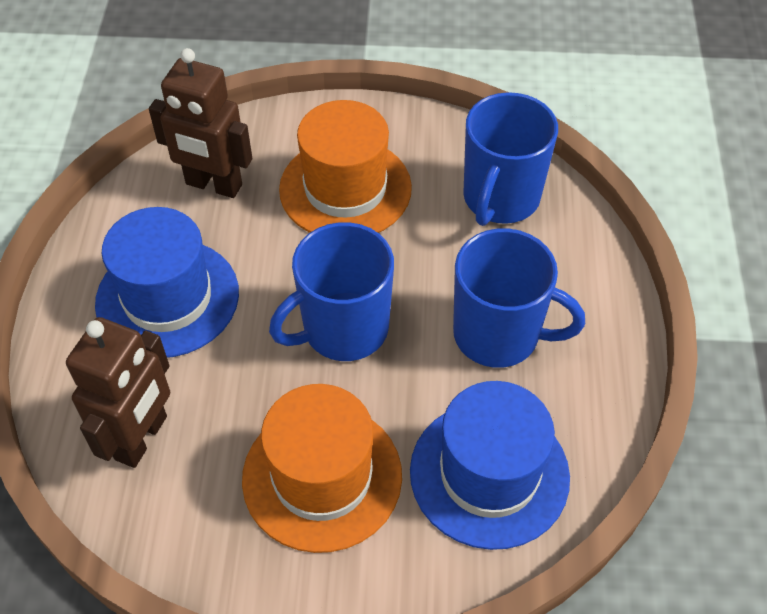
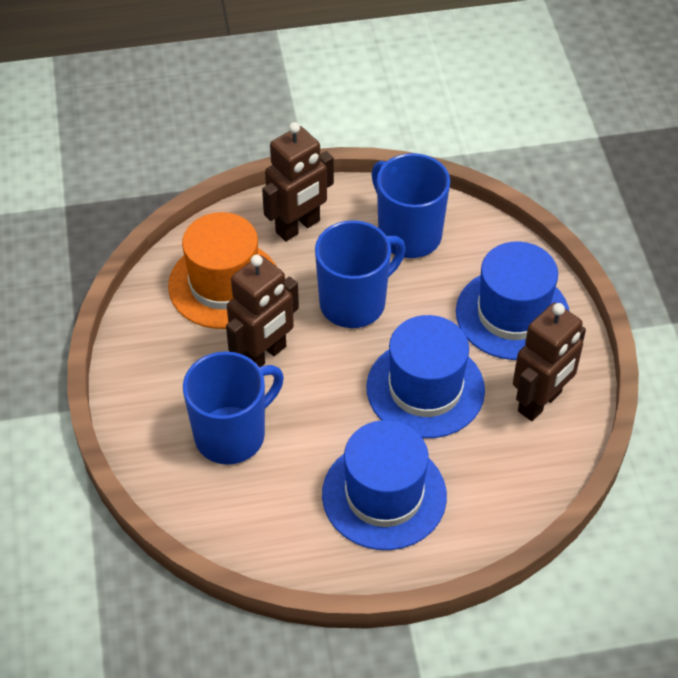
blue hat: 2 -> 3
brown robot: 2 -> 3
orange hat: 2 -> 1

